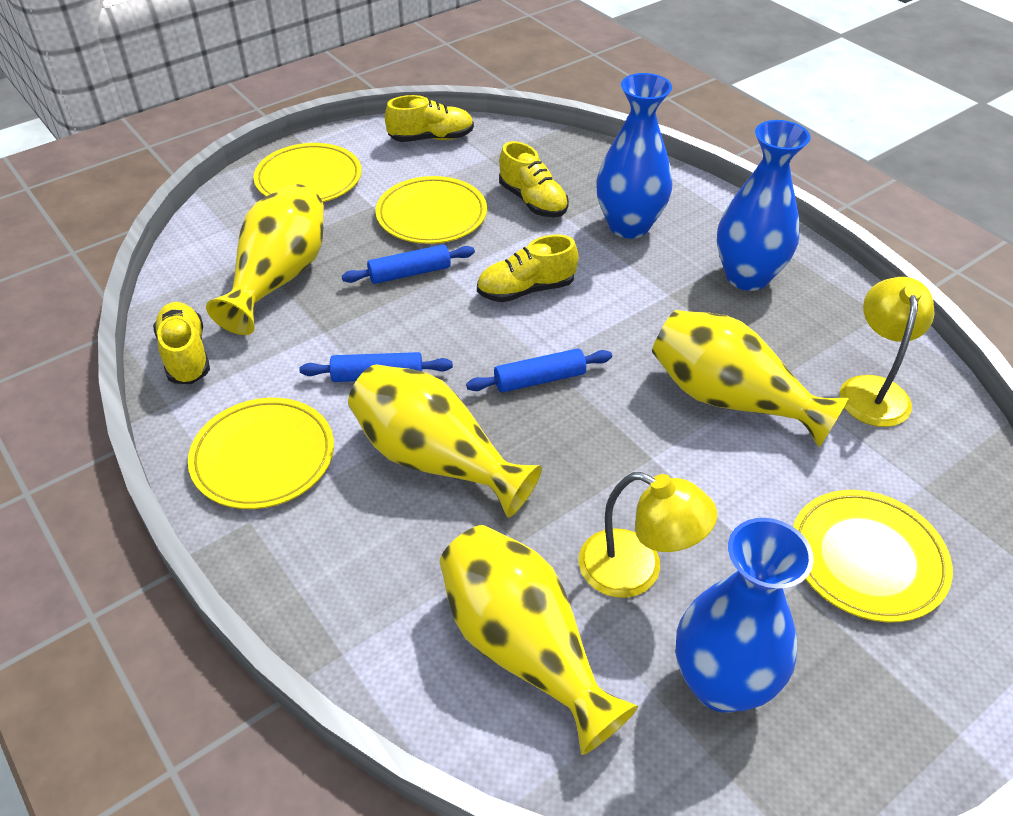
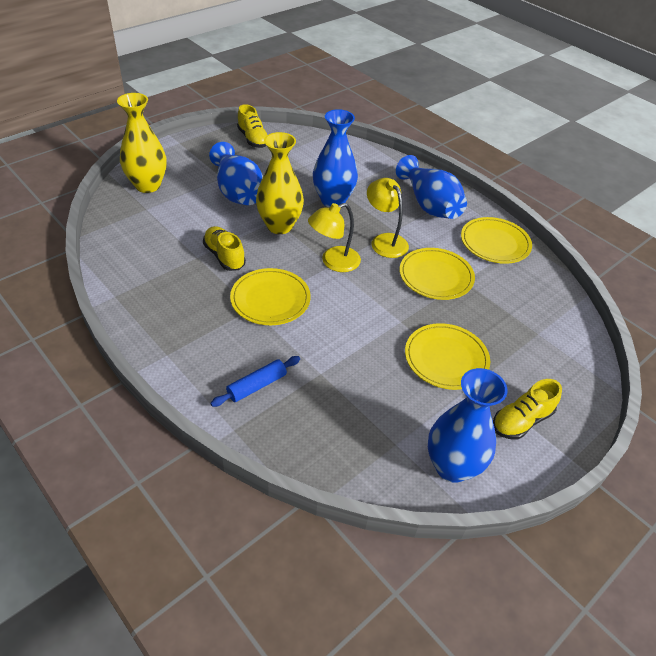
blue rolling pin: 3 -> 1
blue vase: 3 -> 4
yellow shoe: 4 -> 3
yellow vase: 4 -> 2

